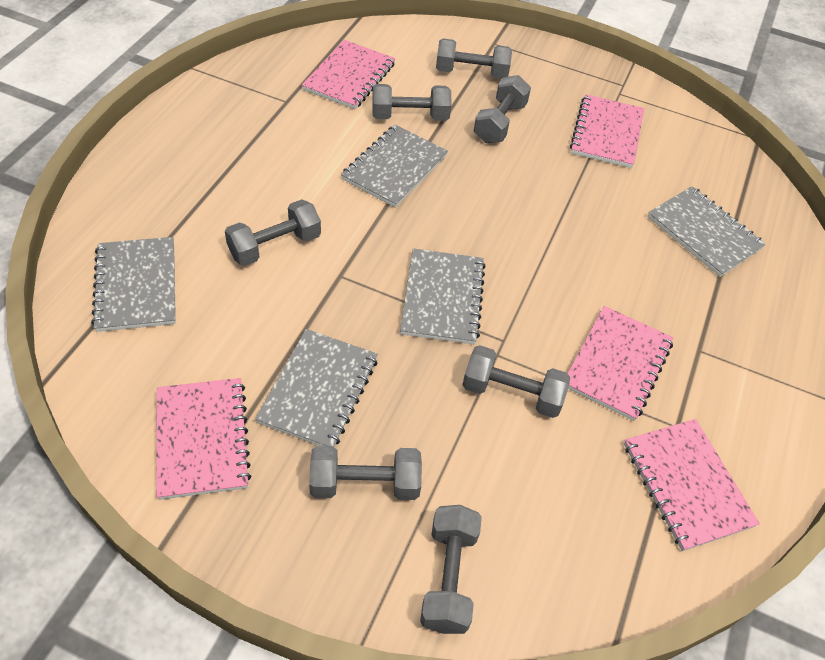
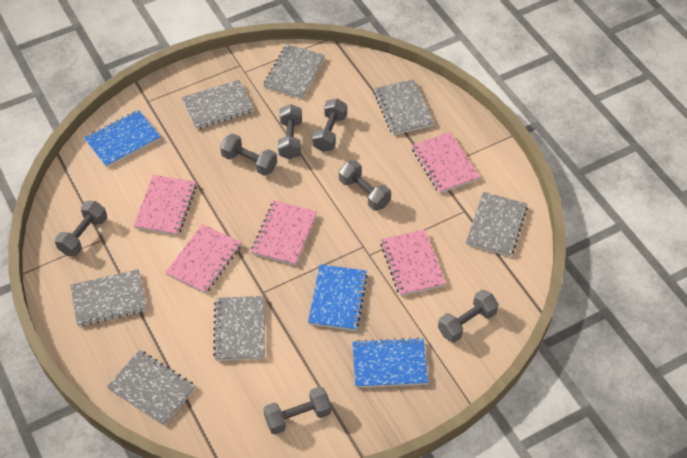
blue notebook: 0 -> 3
grey notebook: 5 -> 7

